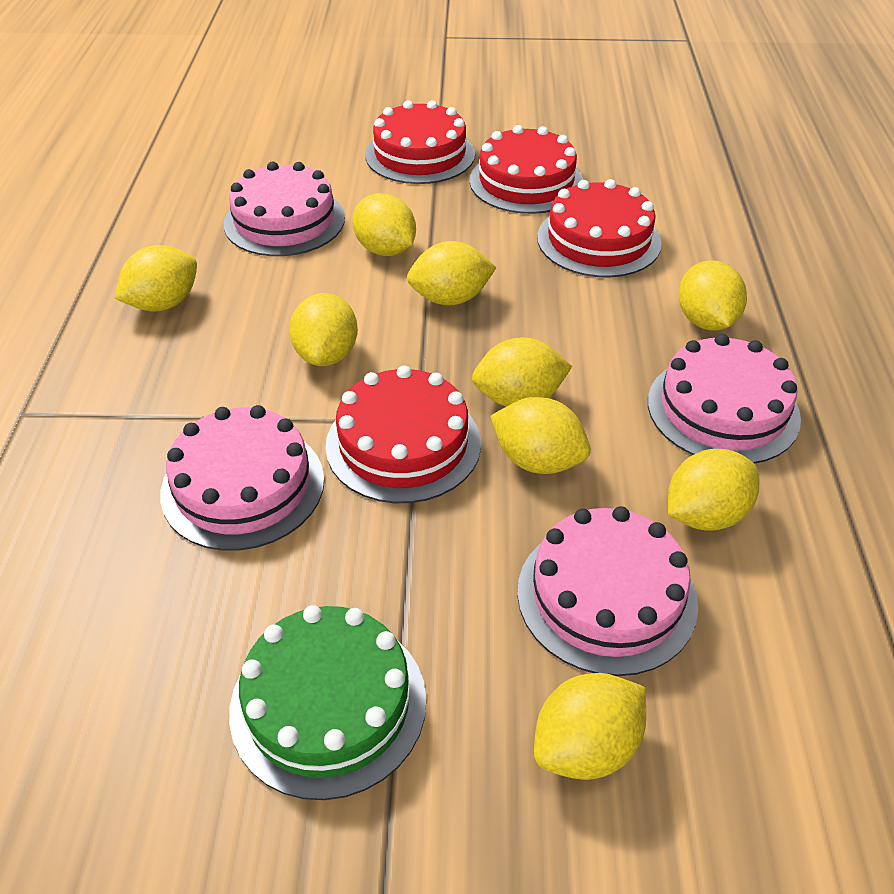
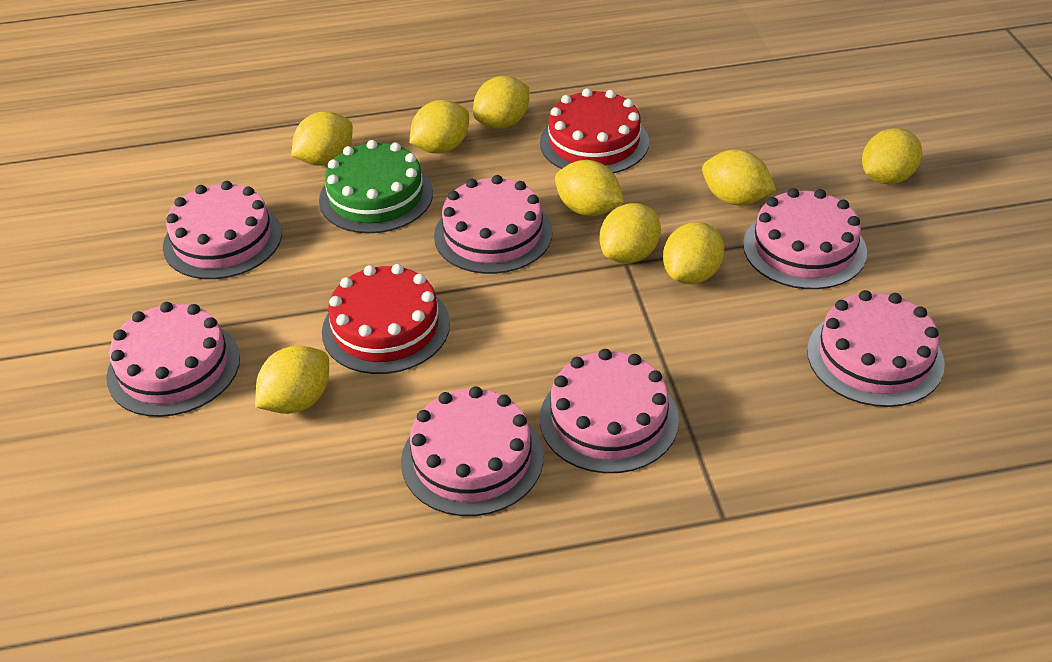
pink cake: 4 -> 7
red cake: 4 -> 2

